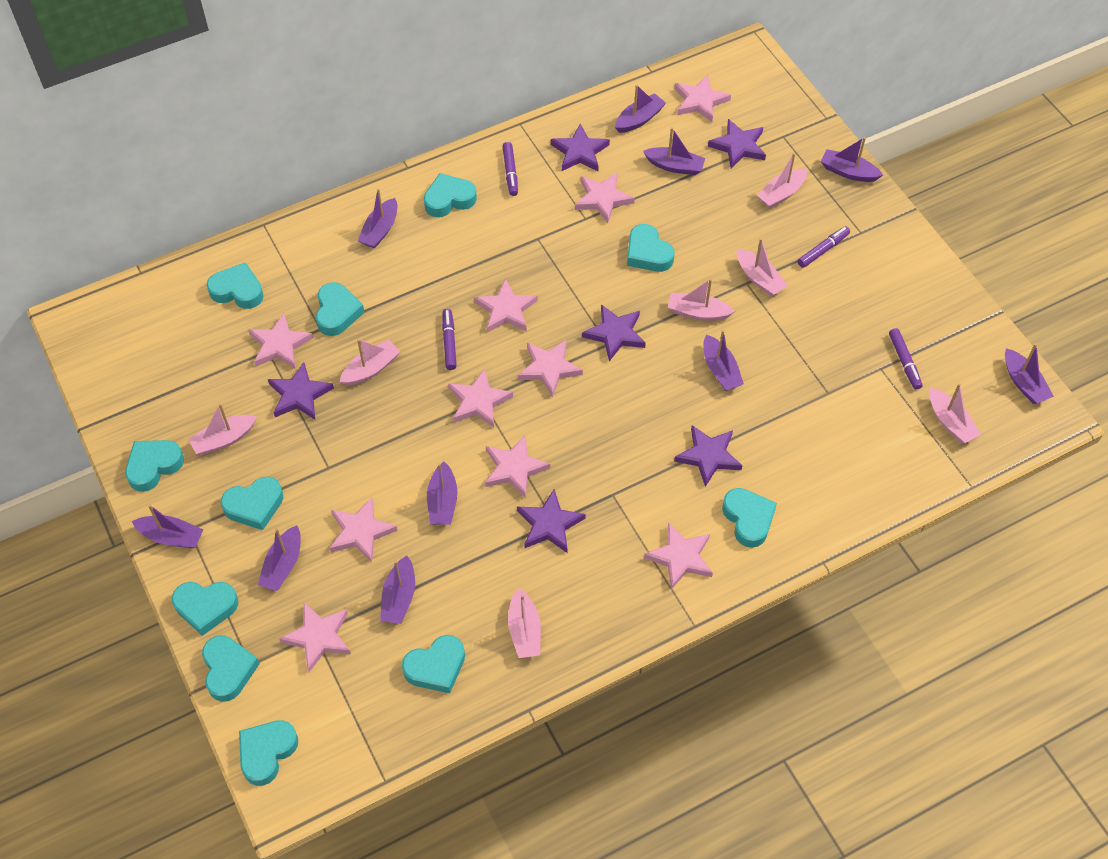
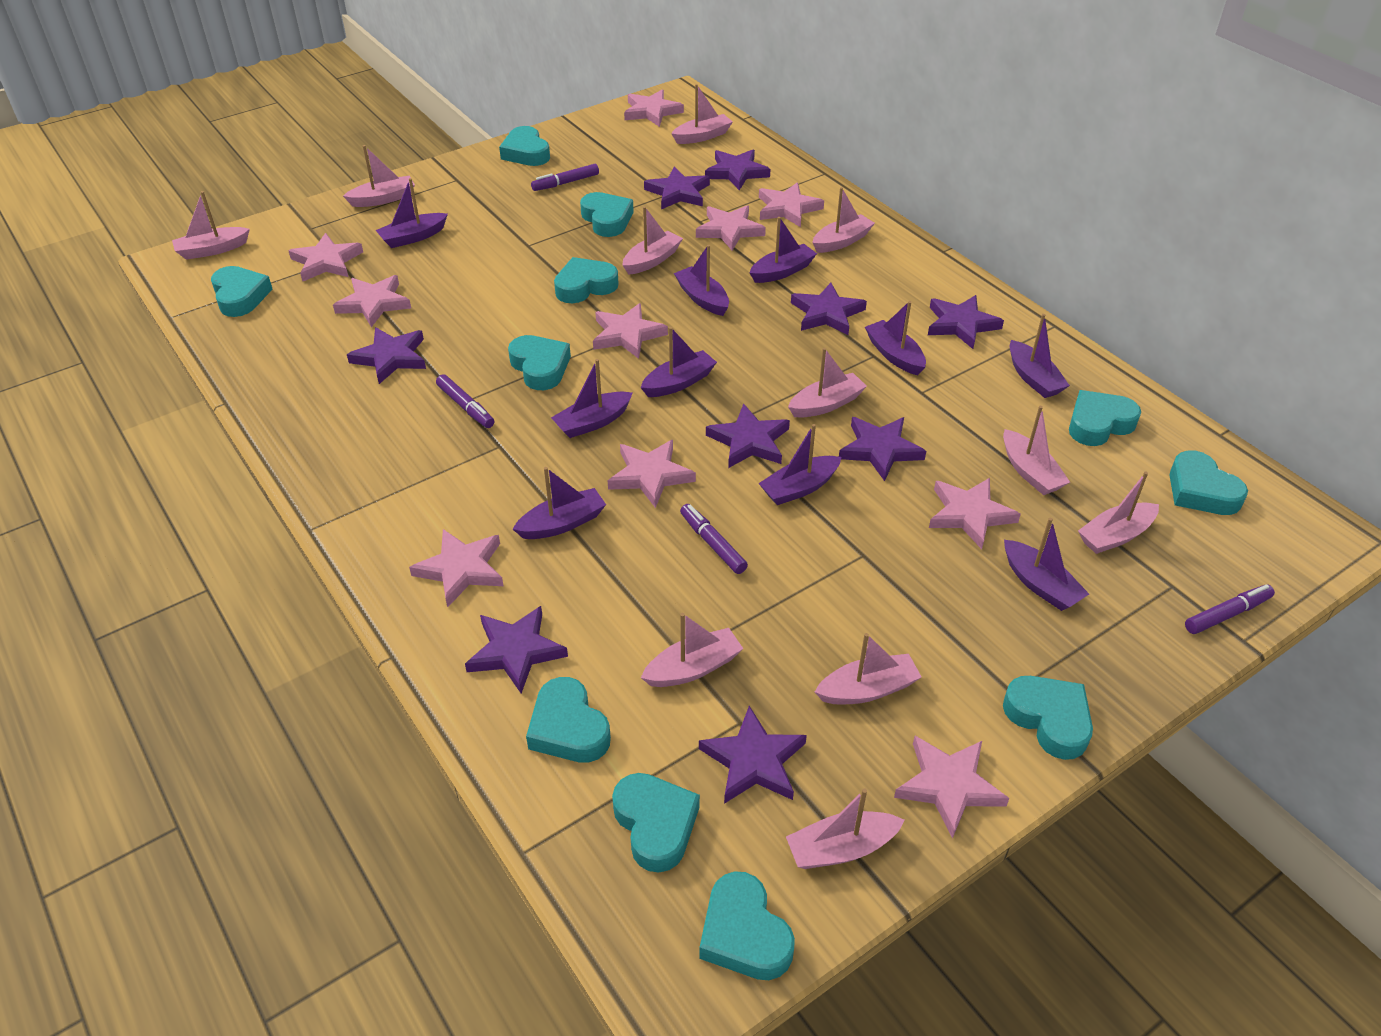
pink boat: 7 -> 11
purple star: 6 -> 9

